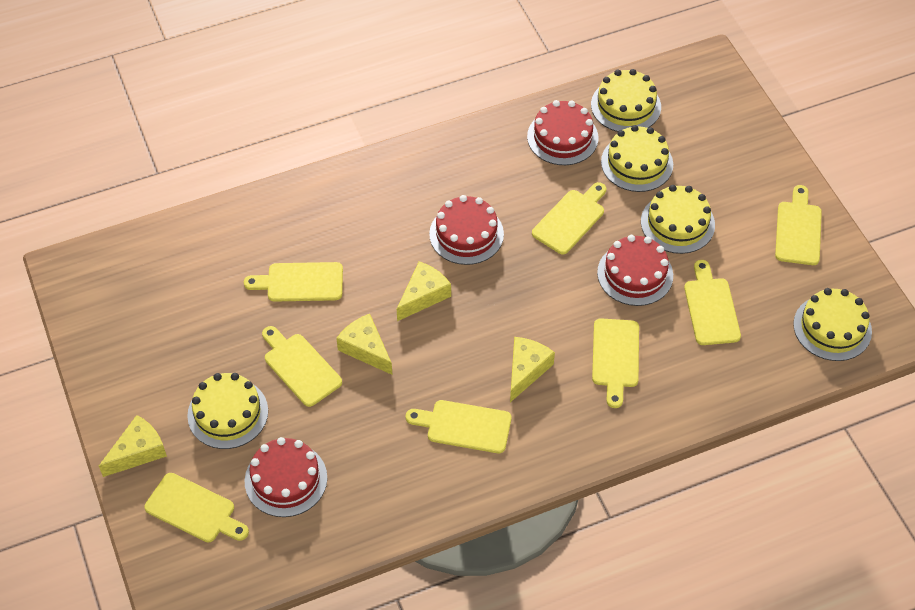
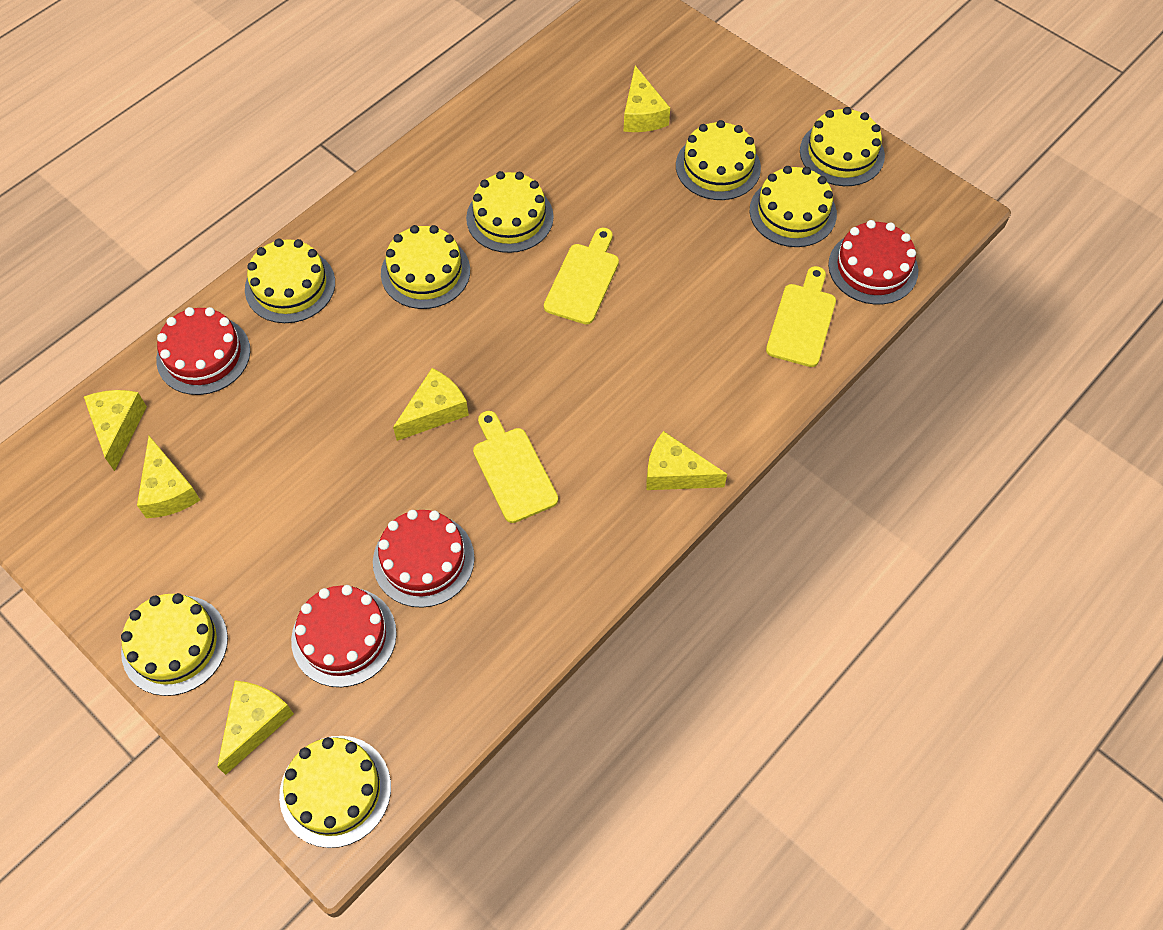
yellow cake: 5 -> 8
yellow cheese: 4 -> 6
yellow cutting board: 8 -> 3

